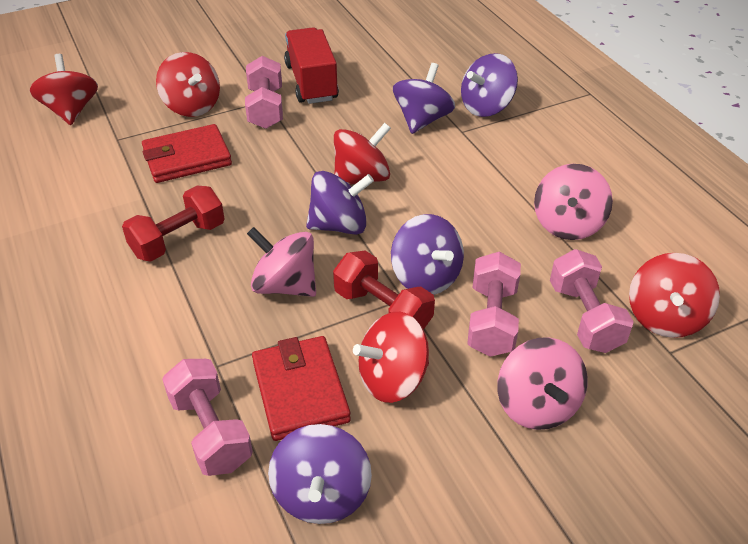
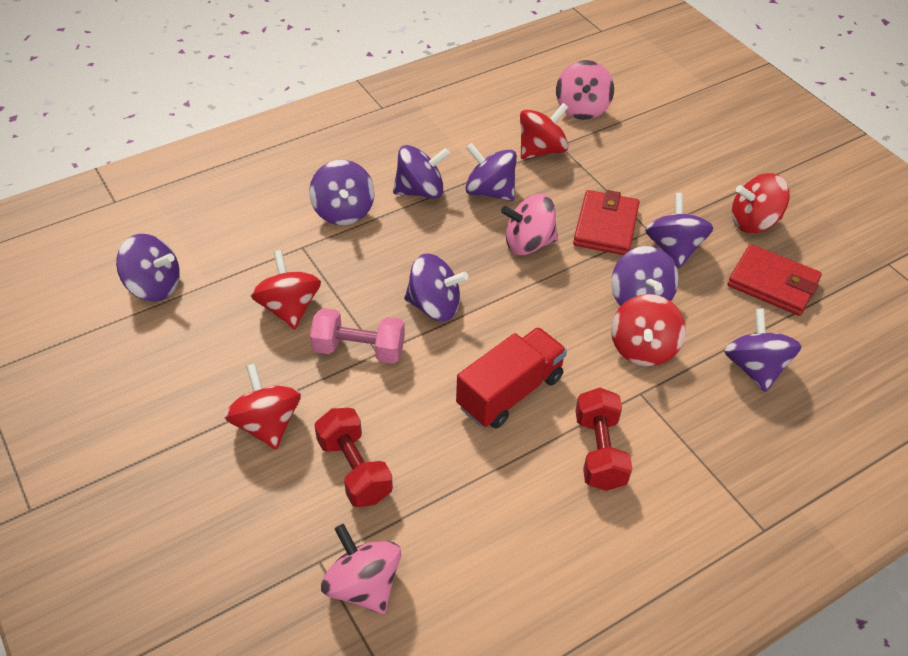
pink dumbbell: 4 -> 1
purple spinning top: 5 -> 8

